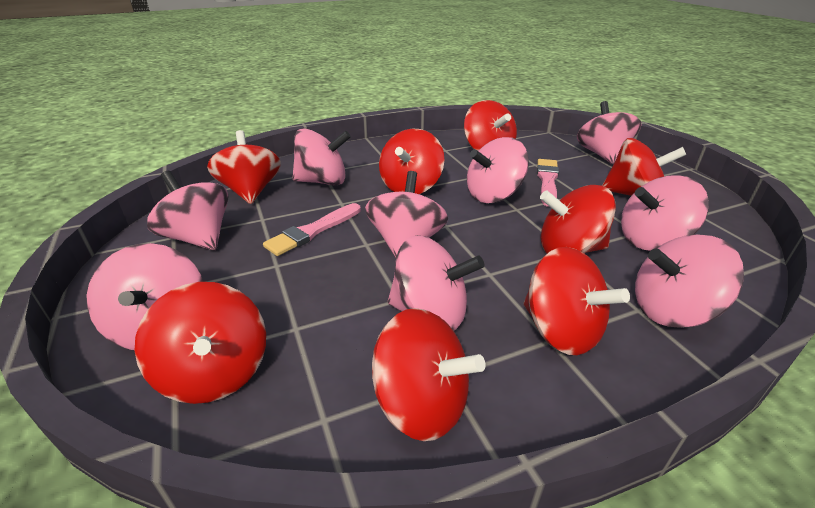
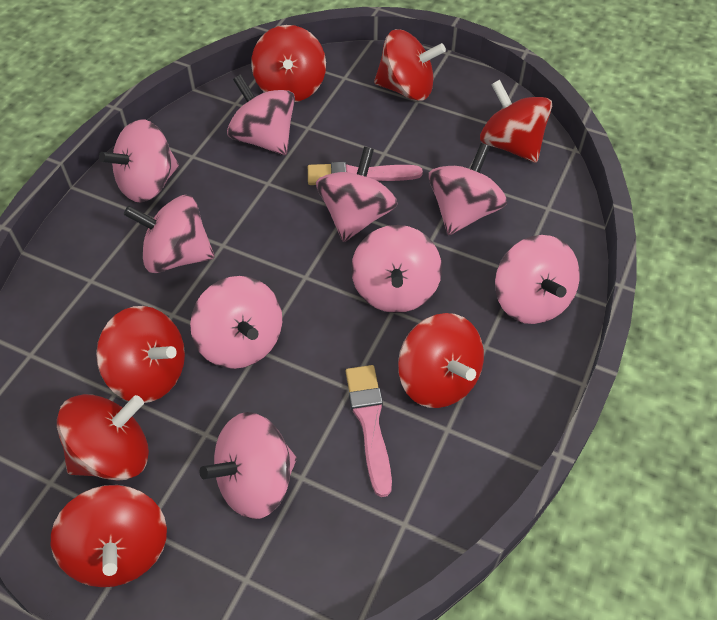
red spinning top: 8 -> 7

